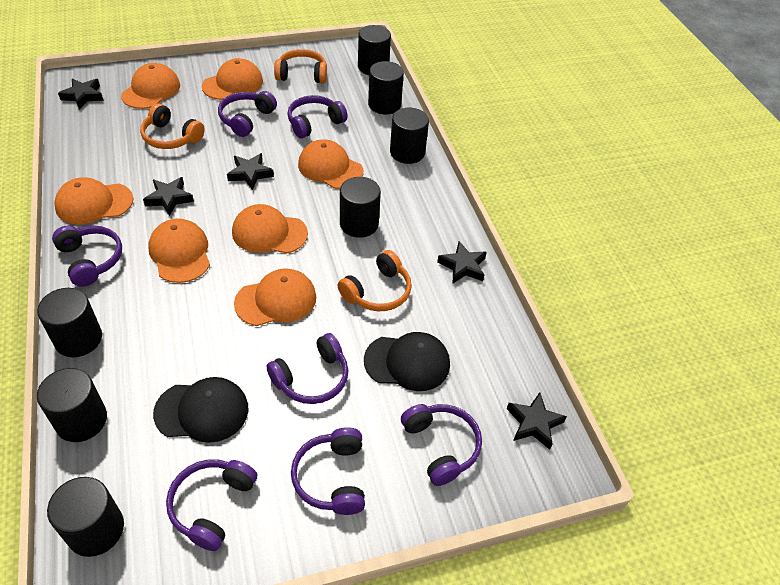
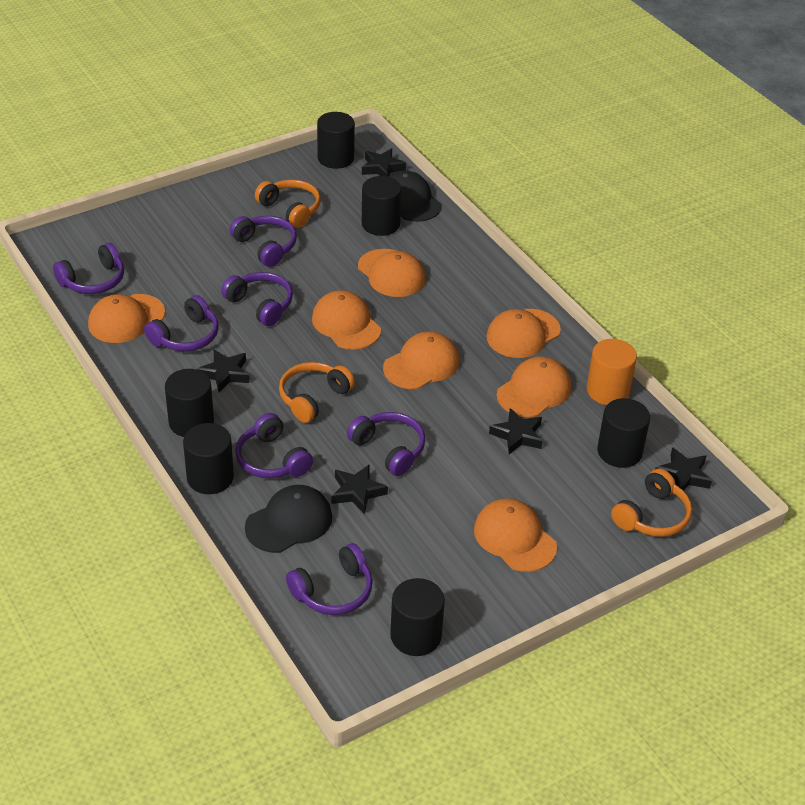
black cylinder: 7 -> 6
orange cylinder: 0 -> 1

